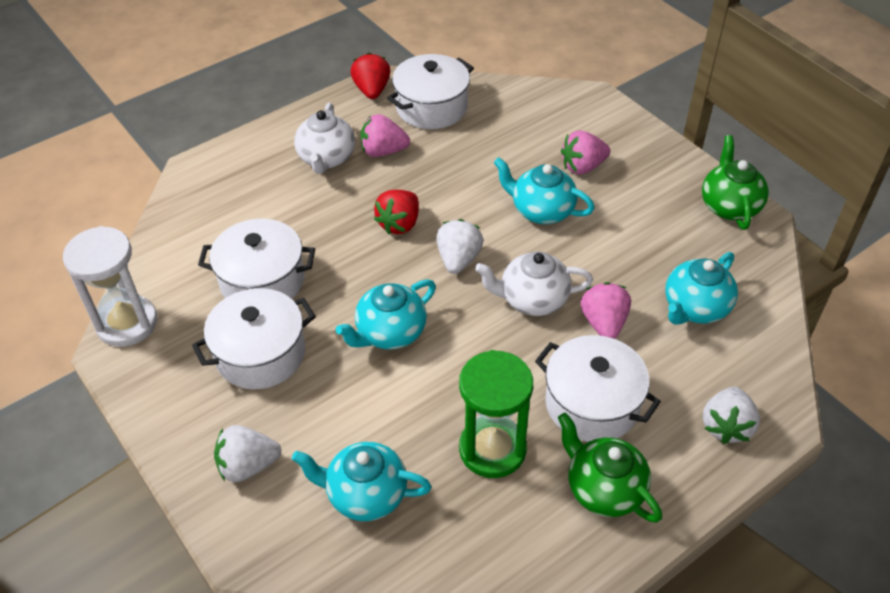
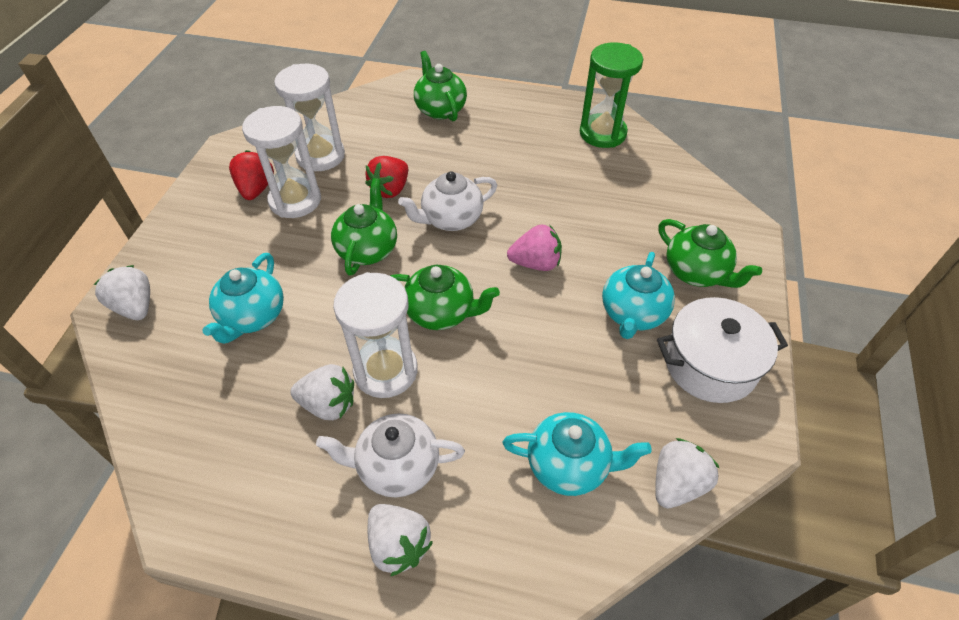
green teapot: 2 -> 4
pink strawberry: 3 -> 1
turquoise teapot: 4 -> 3
white hourglass: 1 -> 3
white pot: 4 -> 1
white strawberry: 3 -> 4

